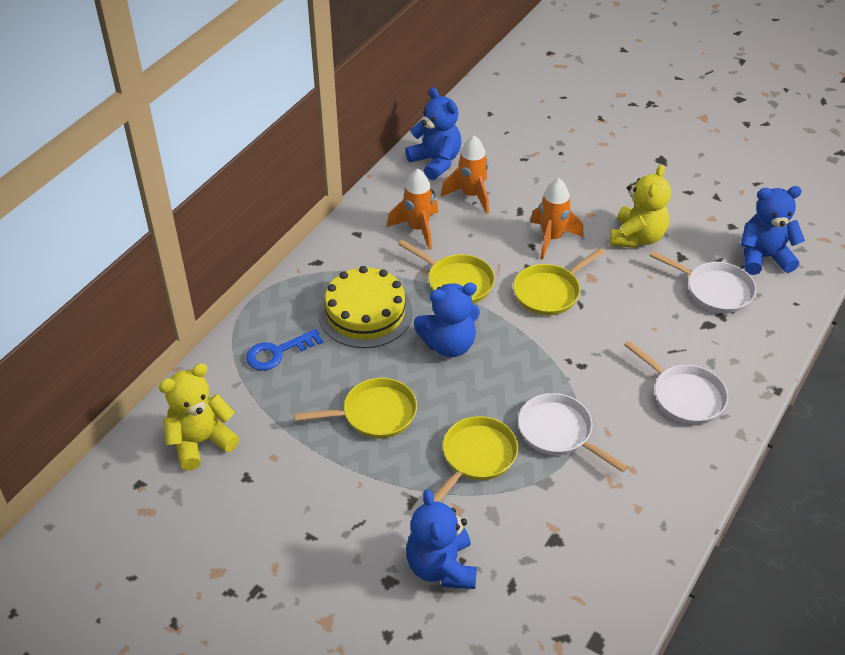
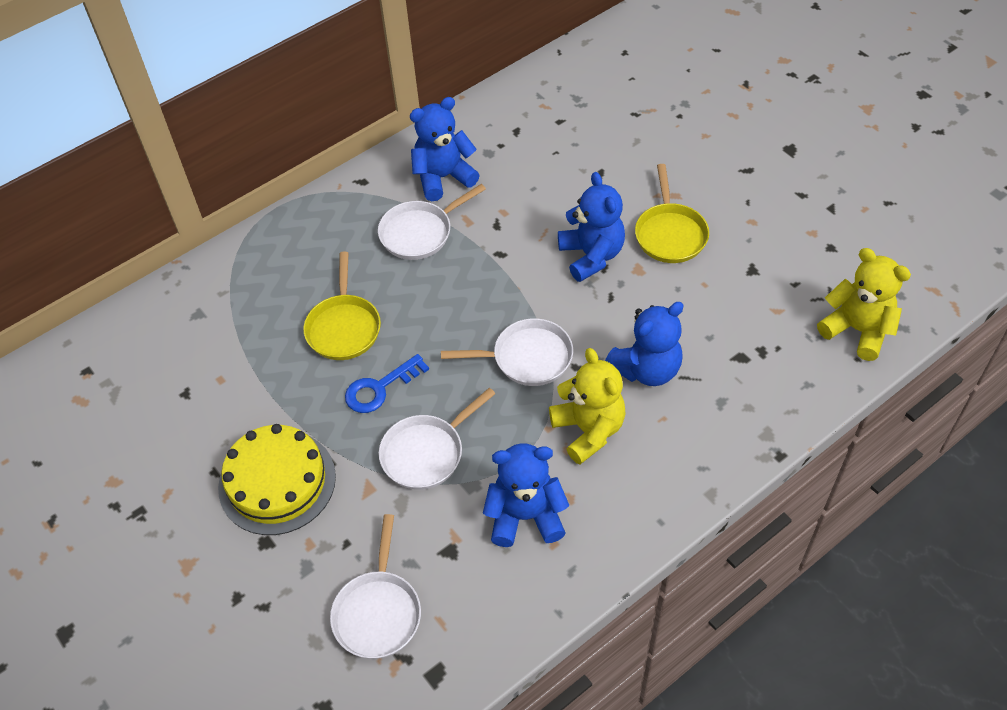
orange rocket: 3 -> 0
white pan: 3 -> 4
yellow pan: 4 -> 2

